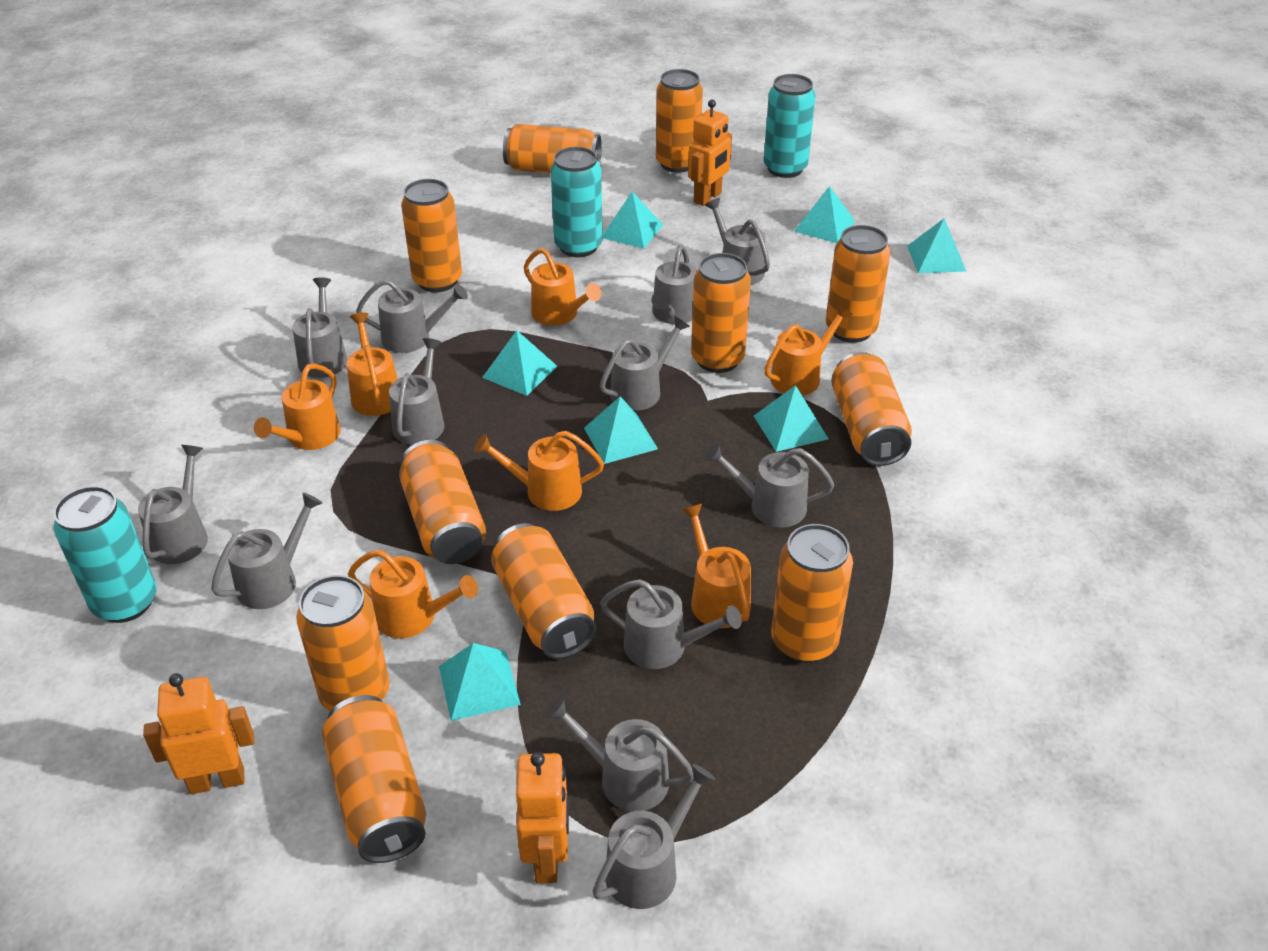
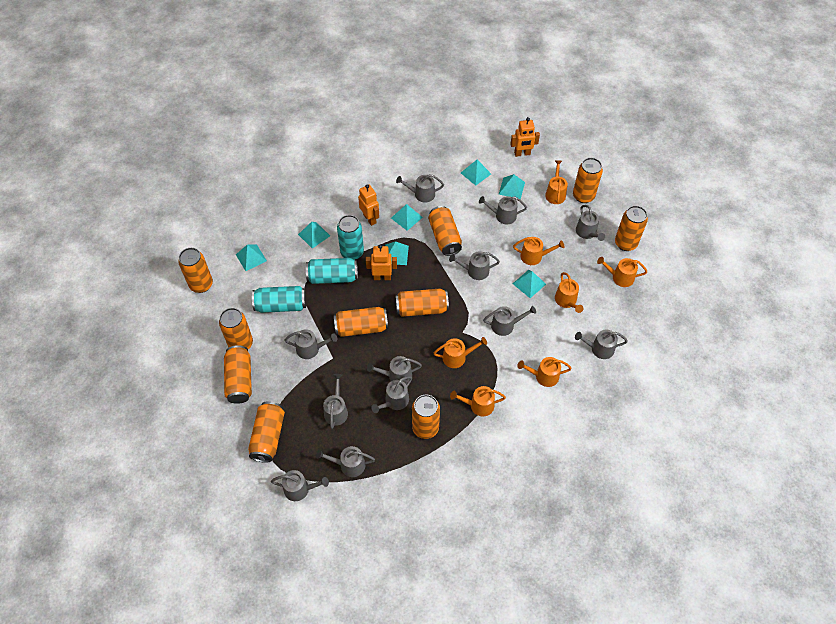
orange can: 11 -> 10

